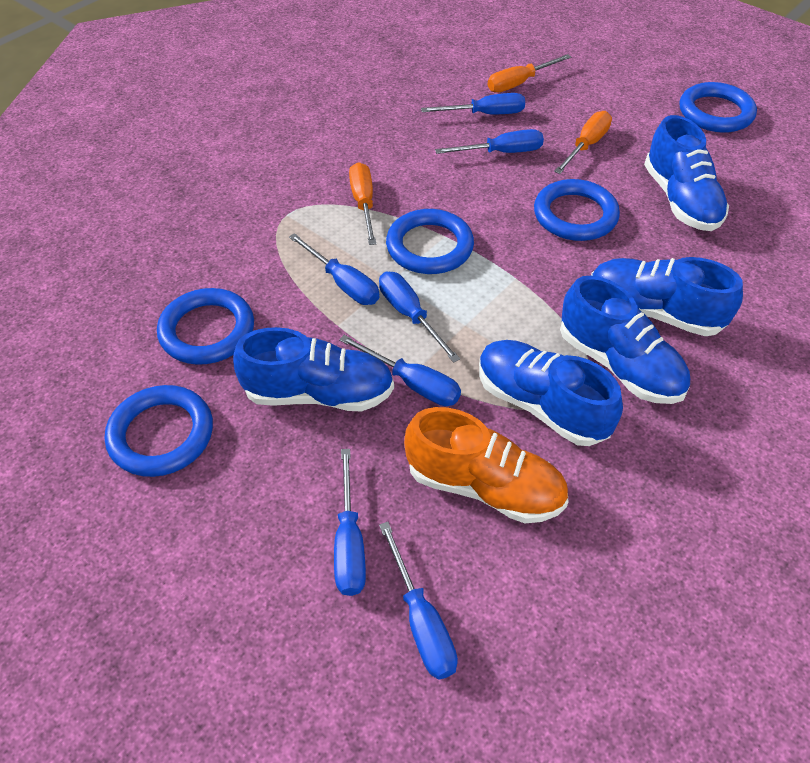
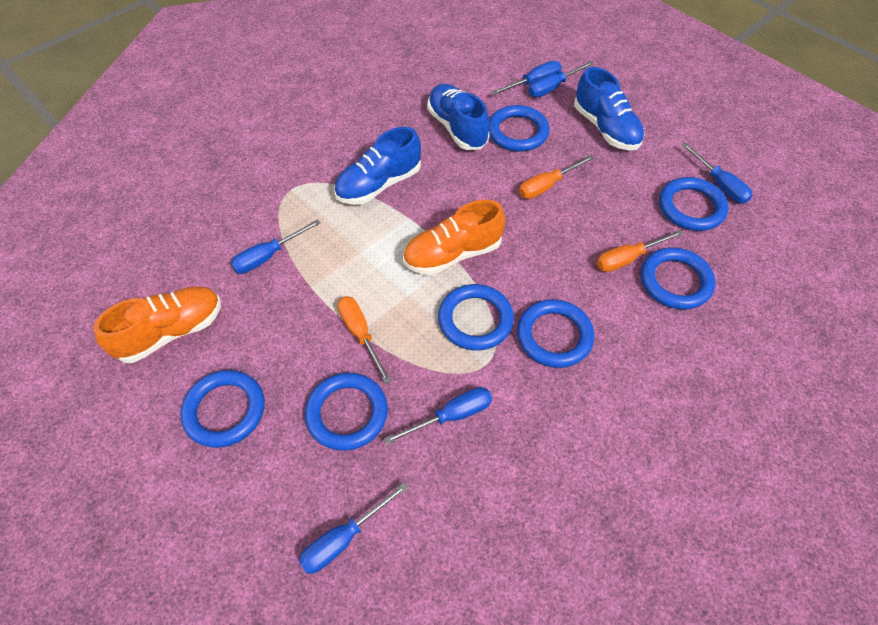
blue ring: 5 -> 7
blue screwdriver: 7 -> 6
blue shoe: 5 -> 3
orange shoe: 1 -> 2

